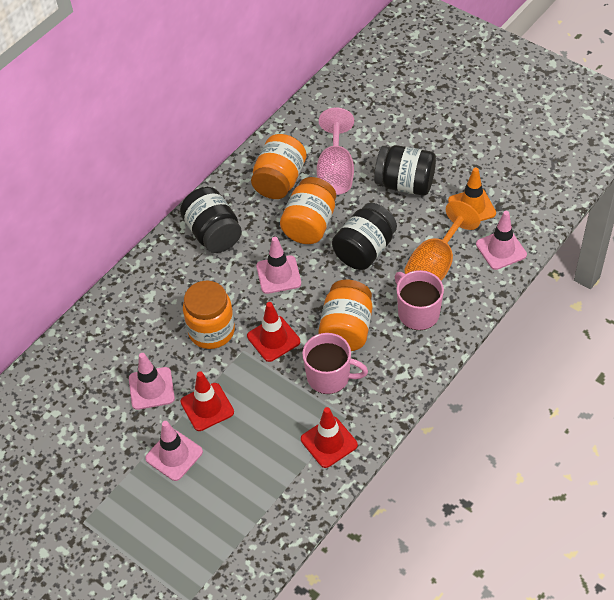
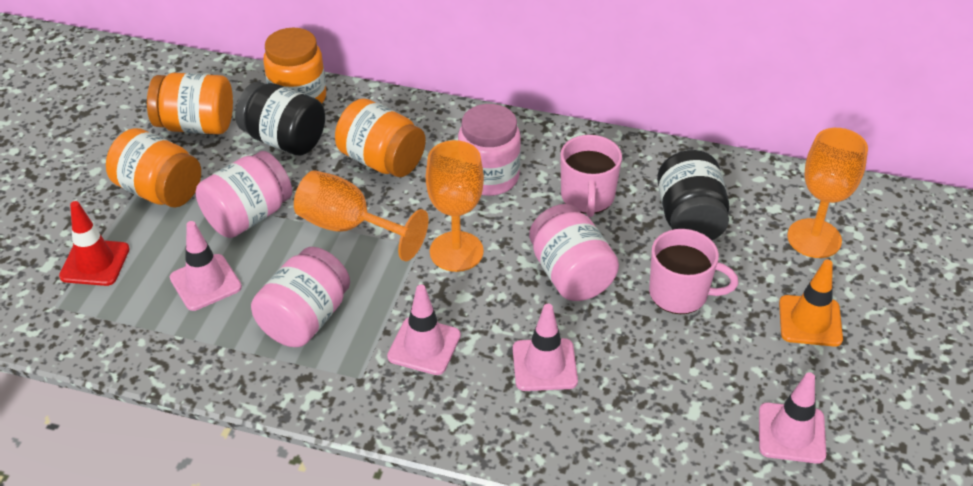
black jar: 3 -> 2
orange goblet: 1 -> 3
pink goblet: 1 -> 0
pink jar: 0 -> 4
red traffic cone: 3 -> 1

